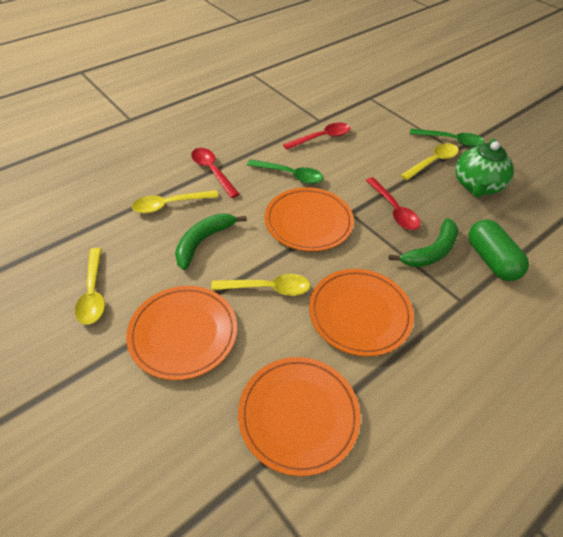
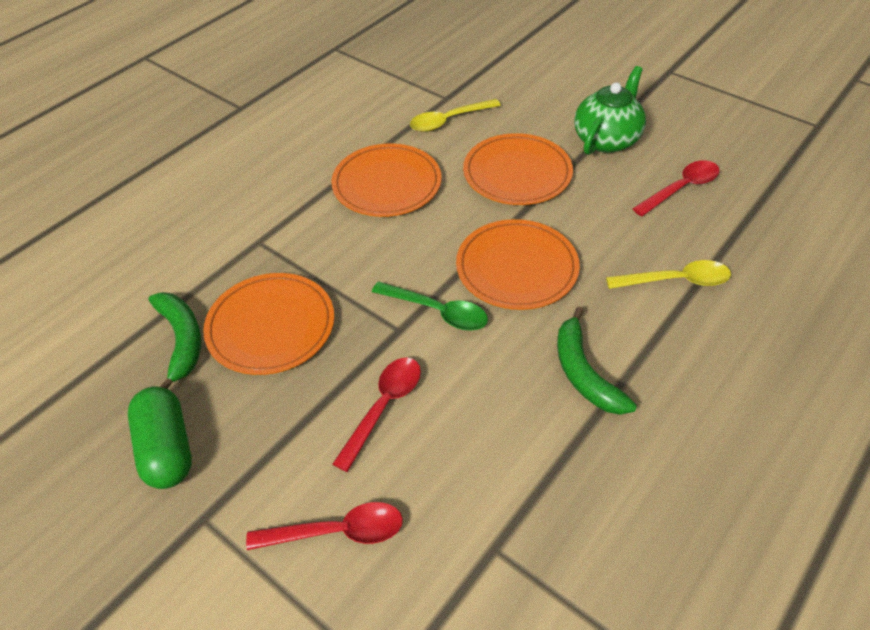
green spoon: 2 -> 1
yellow spoon: 4 -> 2

